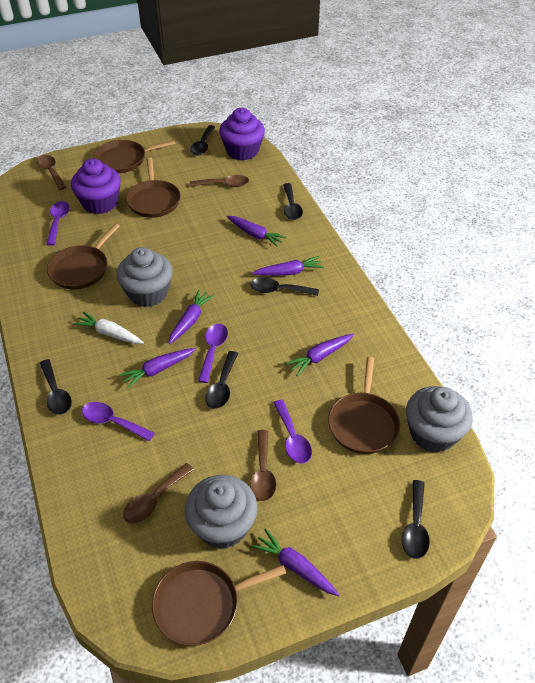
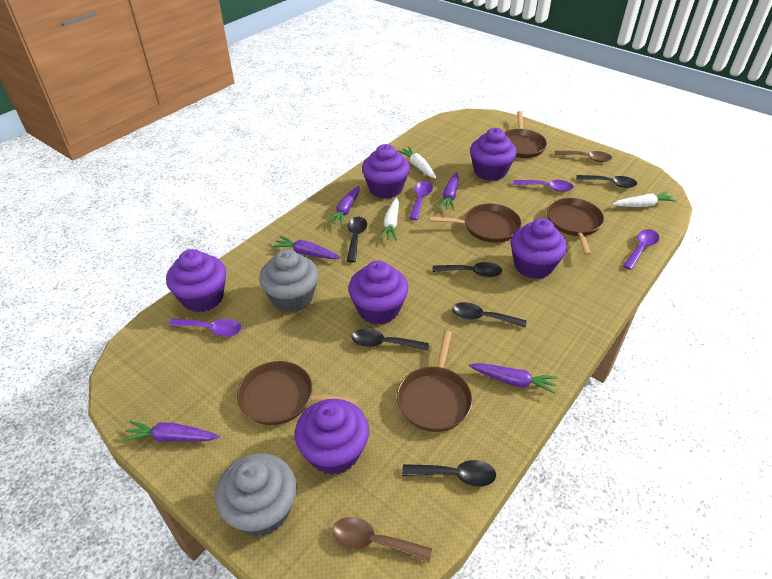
brown spoon: 4 -> 2
grey cupcake: 3 -> 2
purple carrot: 6 -> 5
purple cupcake: 2 -> 6
white carrot: 1 -> 3

